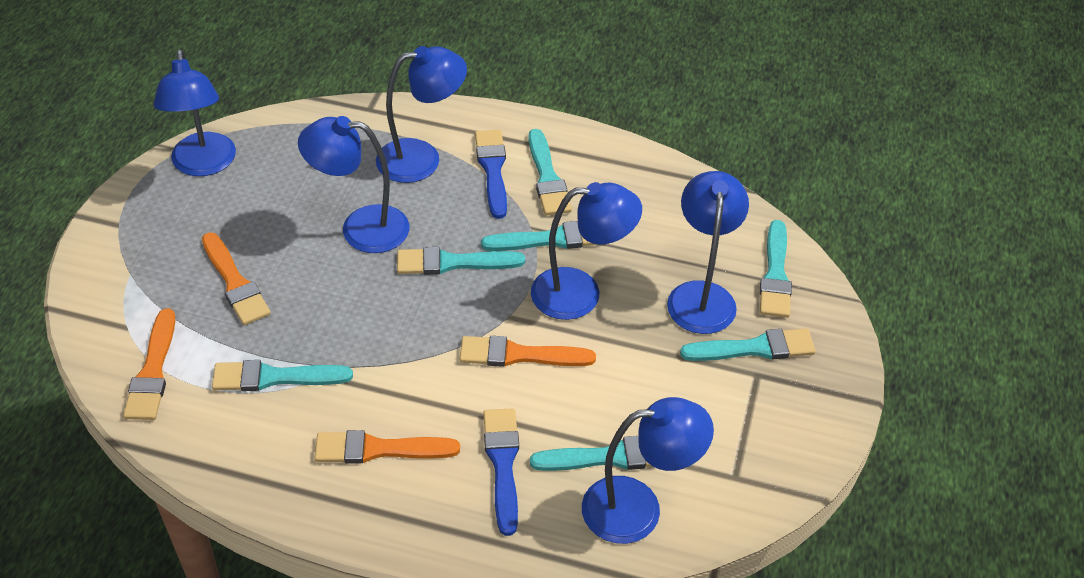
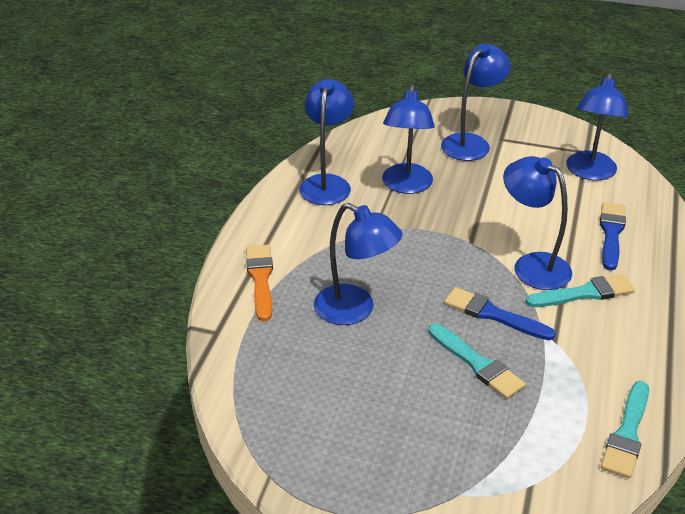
orange brush: 4 -> 1
turquoise brush: 7 -> 3

